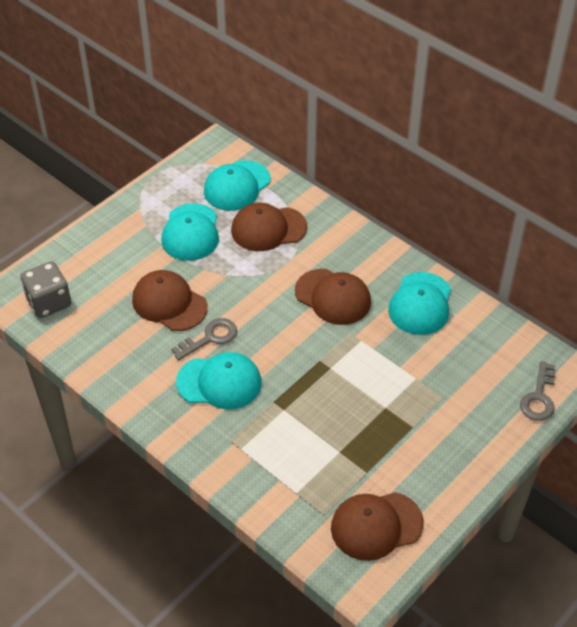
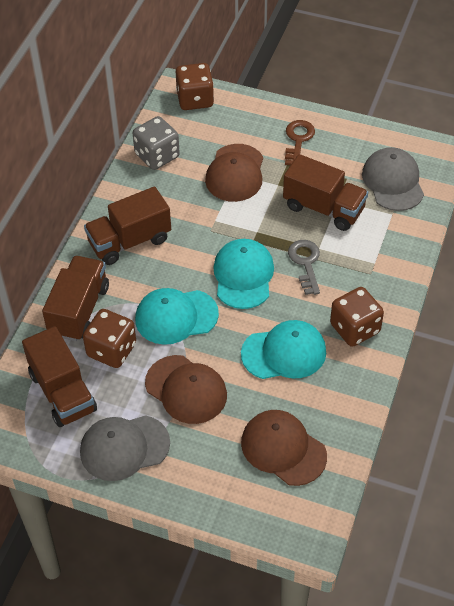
brown cap: 4 -> 3
brown dice: 0 -> 3
brown key: 0 -> 1
brown truck: 0 -> 4
grey cap: 0 -> 2
grey key: 2 -> 1
turquoise cap: 4 -> 3

